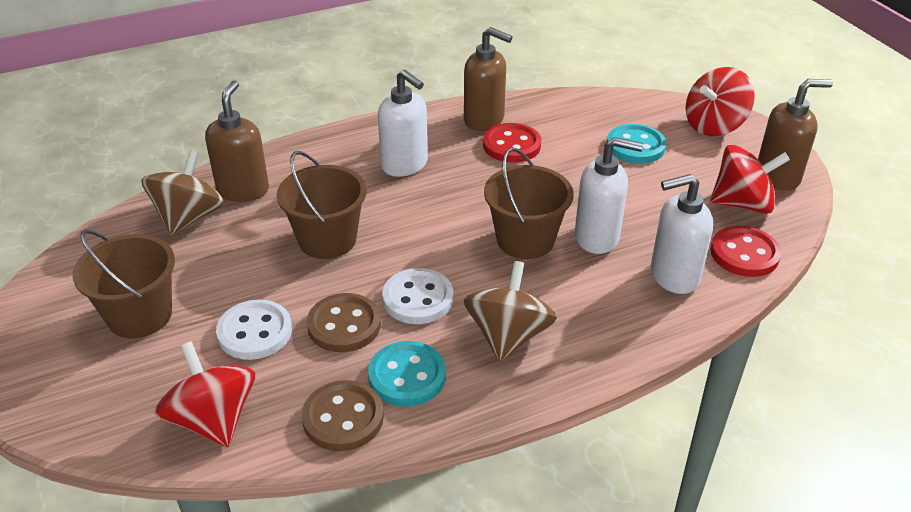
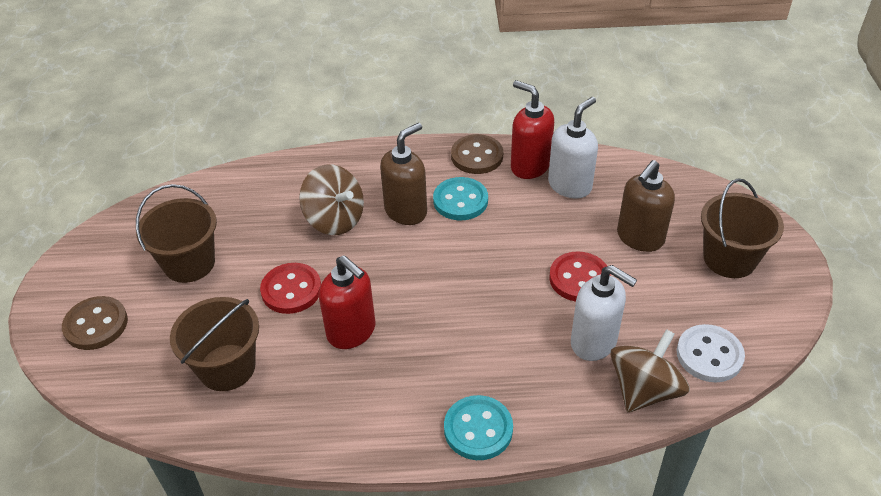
brown soap dispenser: 3 -> 2
red soap dispenser: 0 -> 2
red spinning top: 3 -> 0
white button: 2 -> 1
white soap dispenser: 3 -> 2

